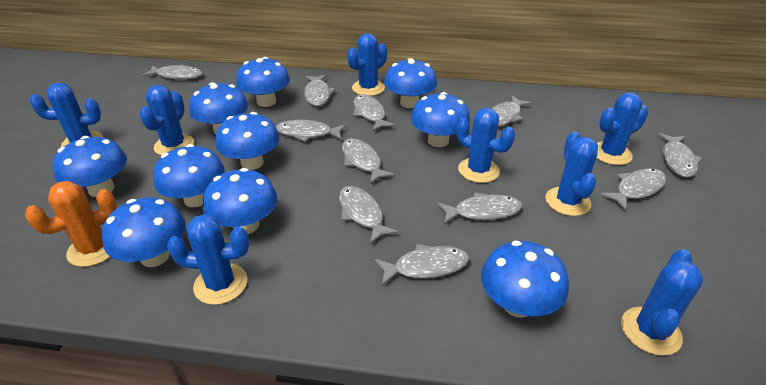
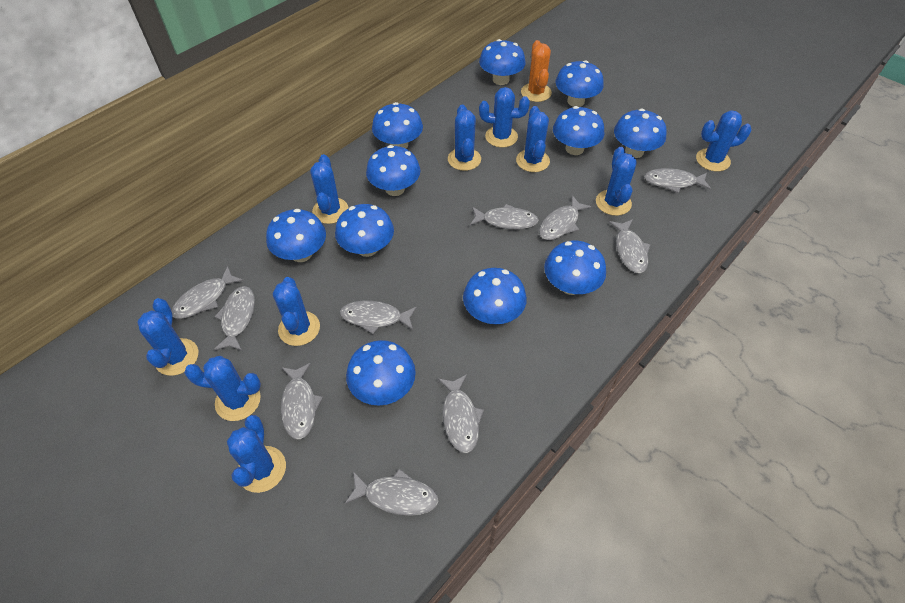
blue cactus: 8 -> 10
blue mushroom: 10 -> 11
grey fish: 11 -> 10

